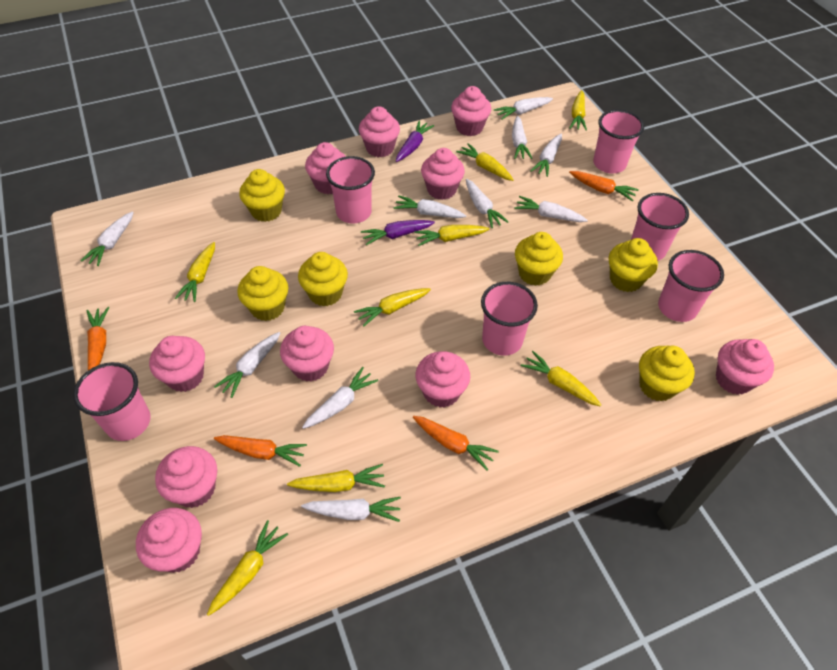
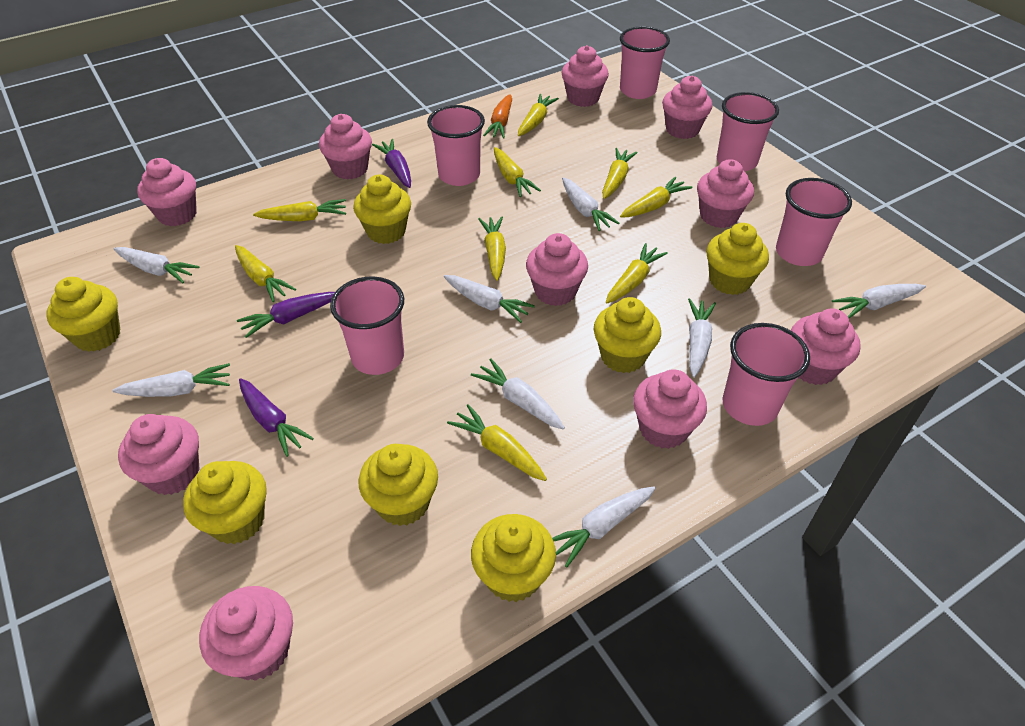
orange carrot: 4 -> 1
purple carrot: 2 -> 3
white carrot: 10 -> 8
yellow carrot: 8 -> 9
yellow cupcake: 6 -> 7

